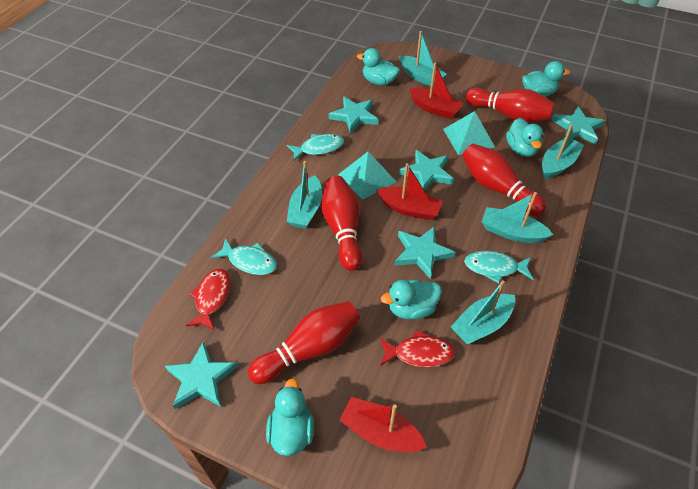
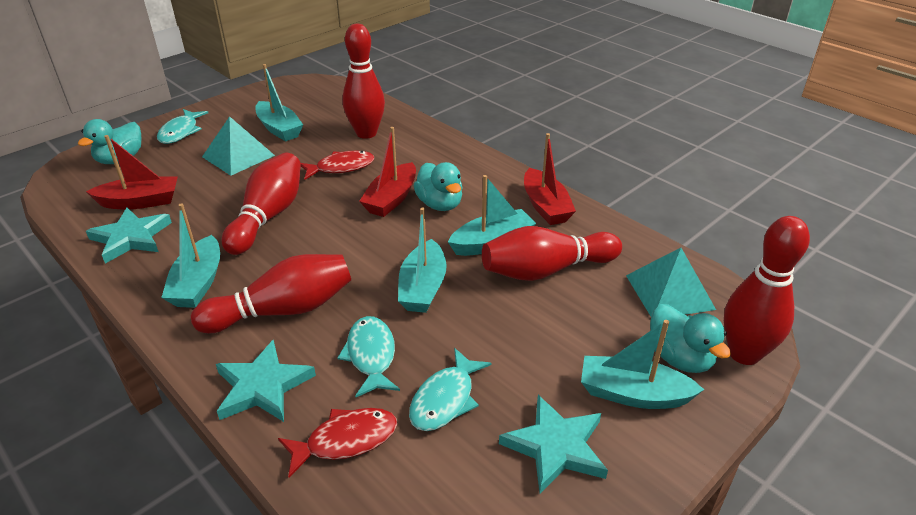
red bowling pin: 4 -> 5
turquoise duck: 5 -> 3
turquoise star: 5 -> 3

